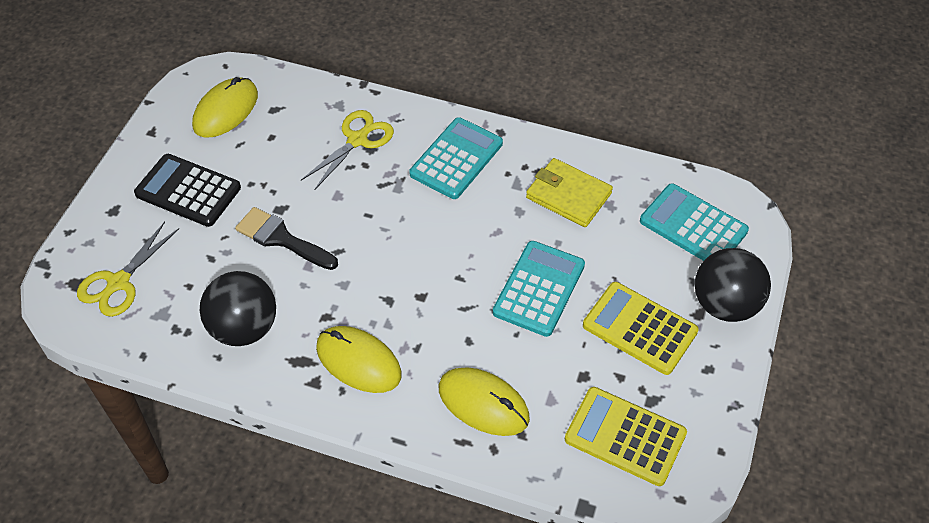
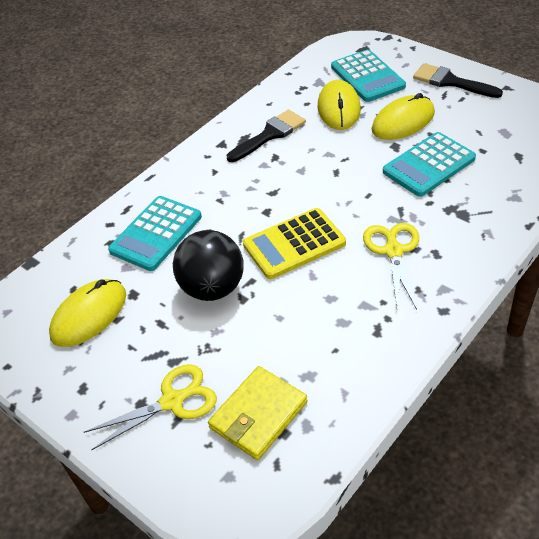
black ball: 2 -> 1
black brush: 1 -> 2
black calculator: 1 -> 0
yellow calculator: 2 -> 1

